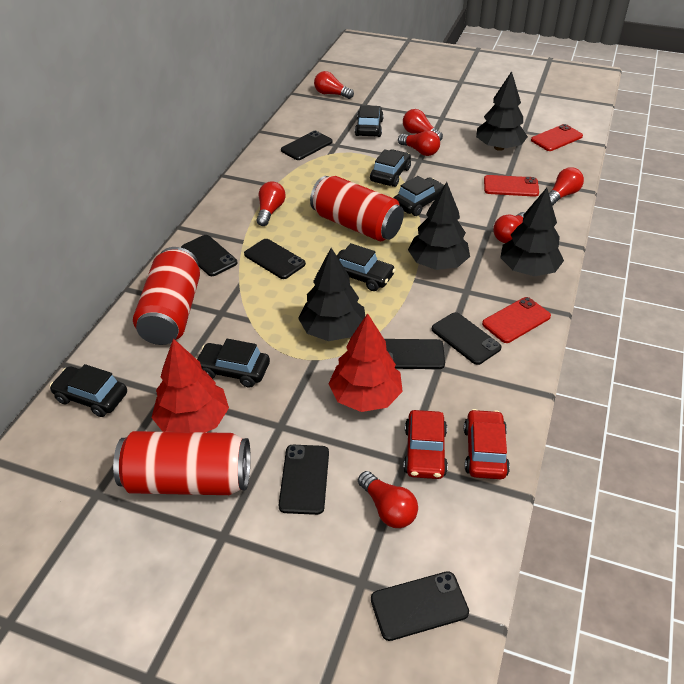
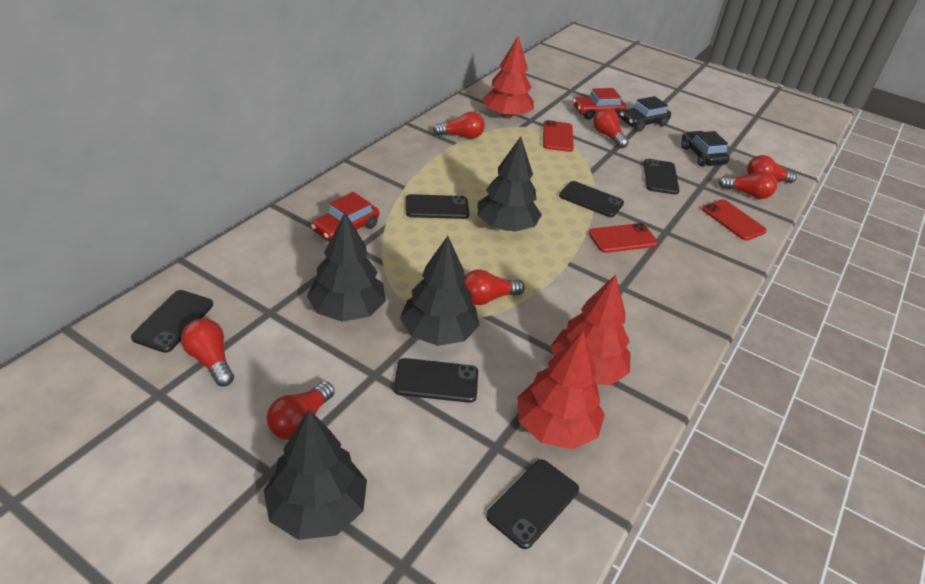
black car: 6 -> 2
black phone: 7 -> 6
red can: 3 -> 0
red tree: 2 -> 3

